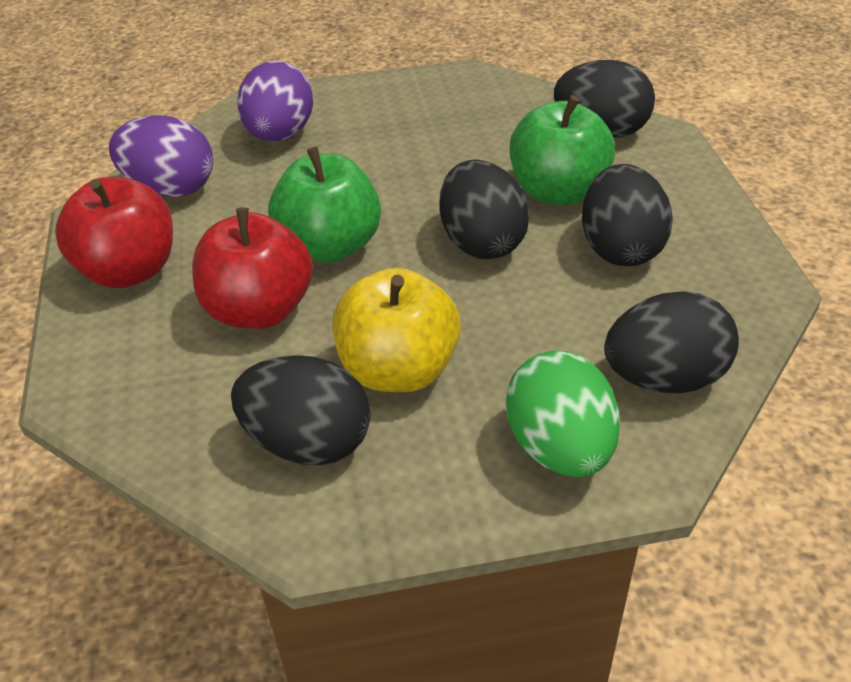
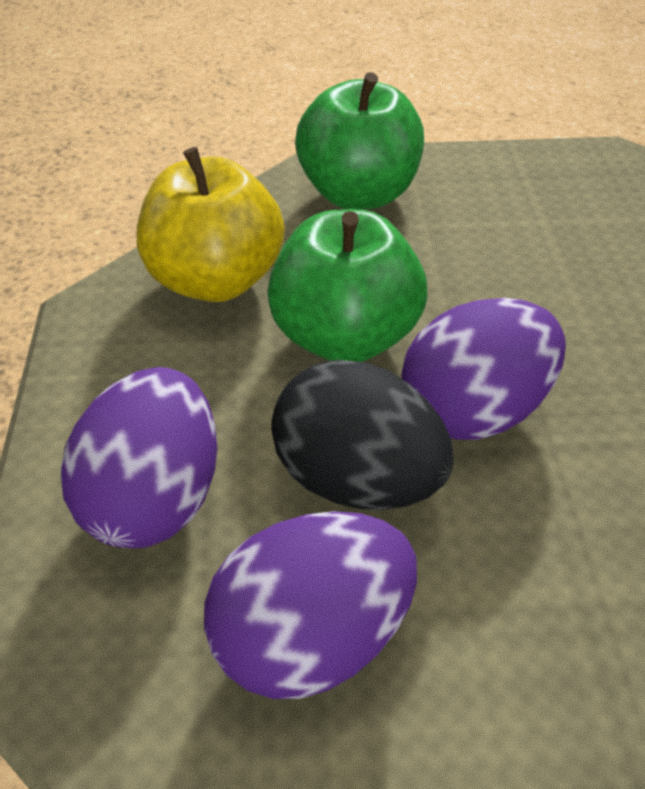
black egg: 5 -> 1
green egg: 1 -> 0
purple egg: 2 -> 3
red apple: 2 -> 0

